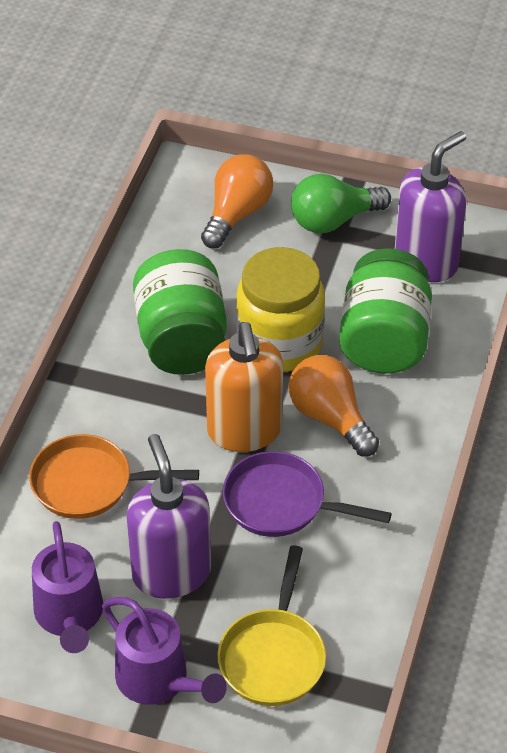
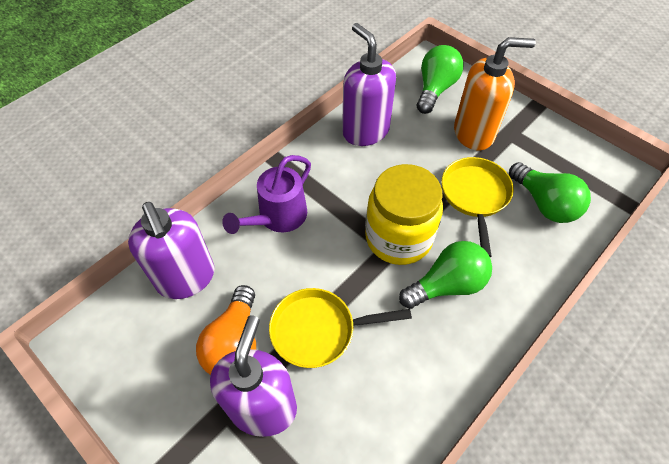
green jar: 2 -> 0
green light bulb: 1 -> 3
orange light bulb: 2 -> 1
orange pan: 1 -> 0
purple pan: 1 -> 0
purple soap dispenser: 2 -> 3
purple watering can: 2 -> 1
yellow pan: 1 -> 2

